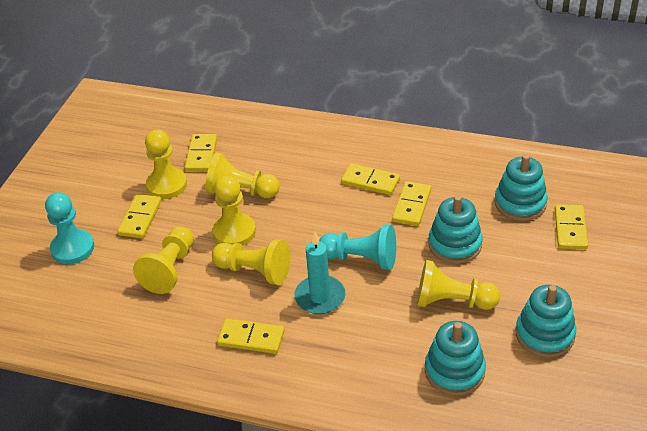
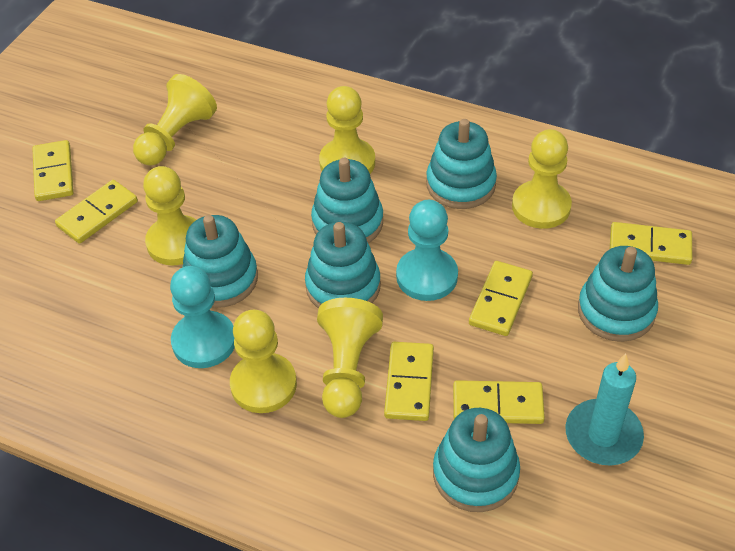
turquoise stacking toy: 4 -> 6

